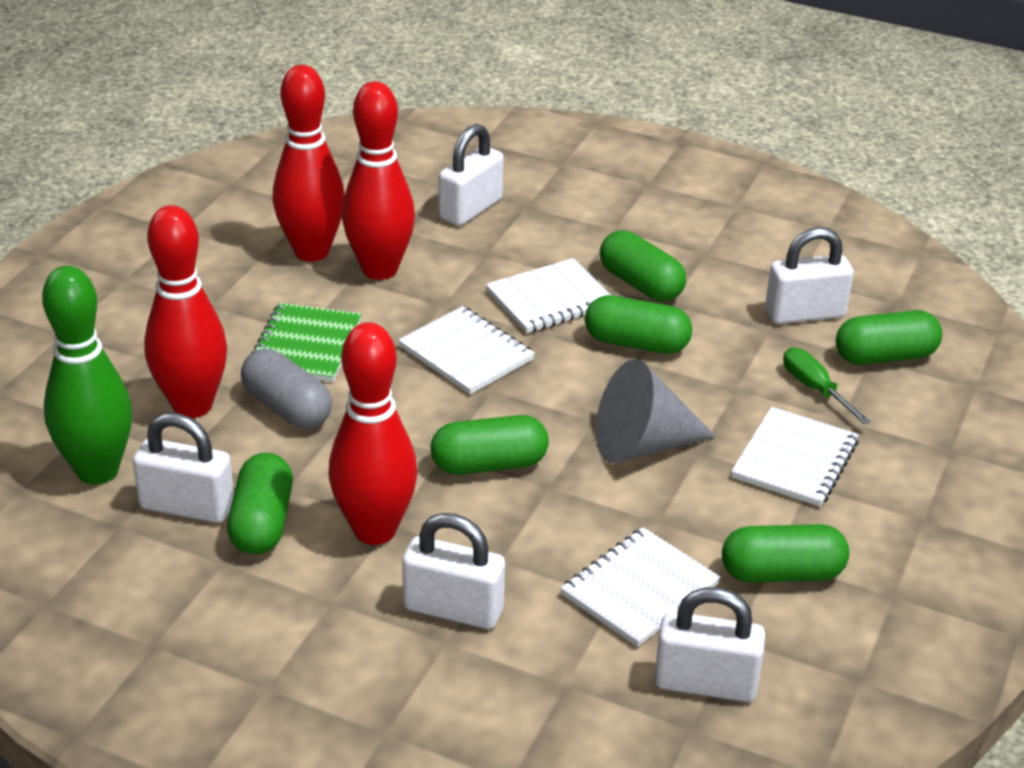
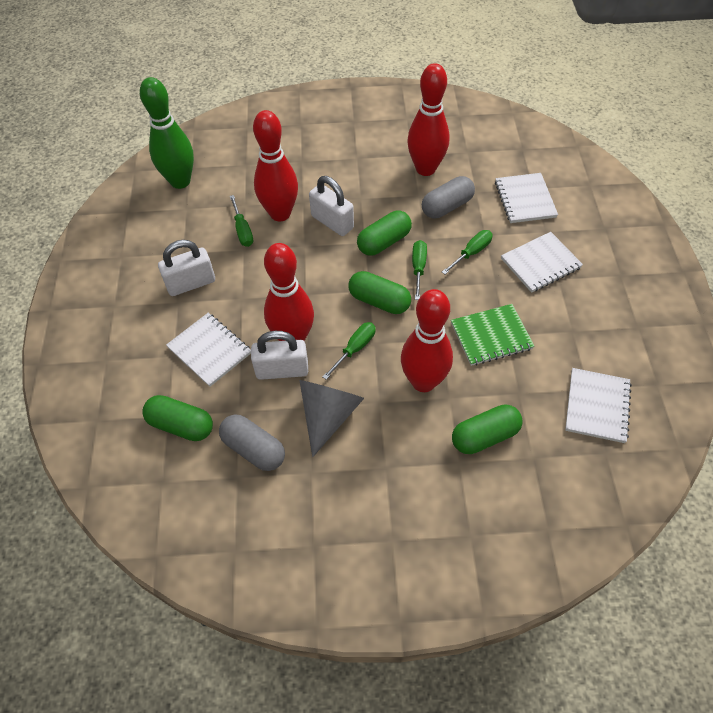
green capsule: 6 -> 4
green screwdriver: 1 -> 4
grey capsule: 1 -> 2
white padlock: 5 -> 3

